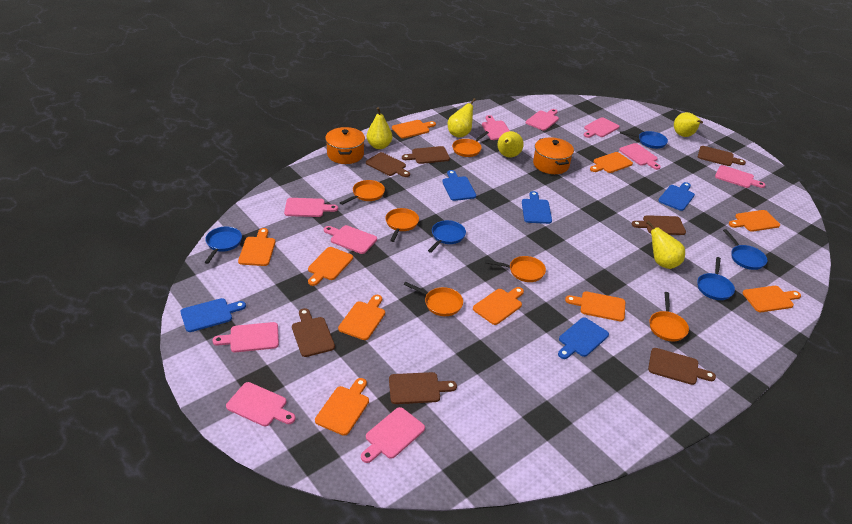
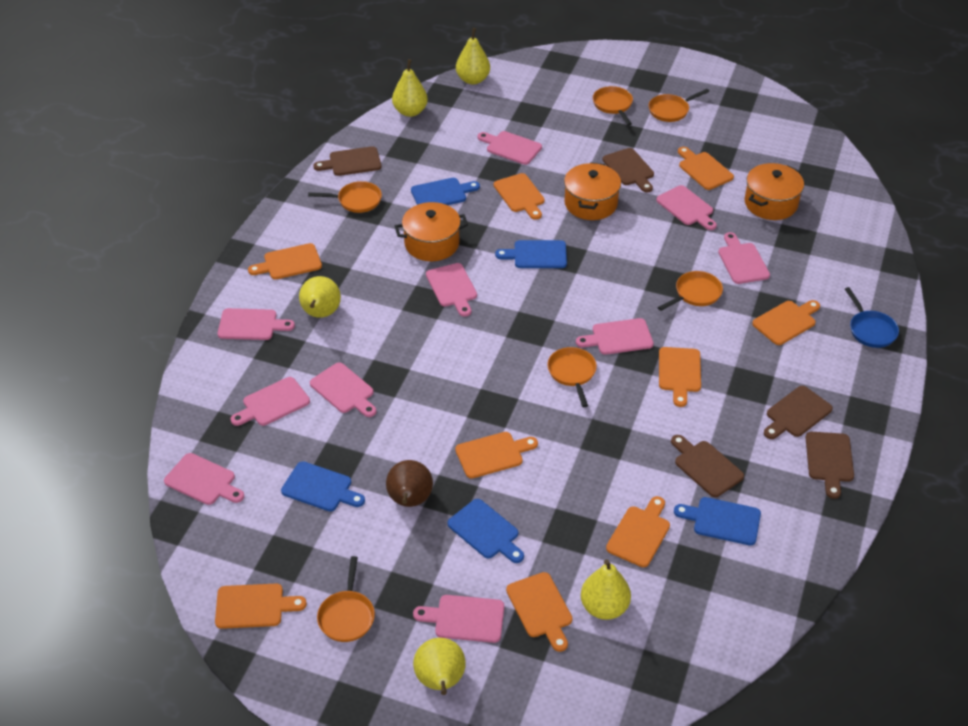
blue pan: 5 -> 1
brown cutting board: 7 -> 5
brown pear: 0 -> 1
orange cutting board: 10 -> 9
orange pot: 2 -> 3

